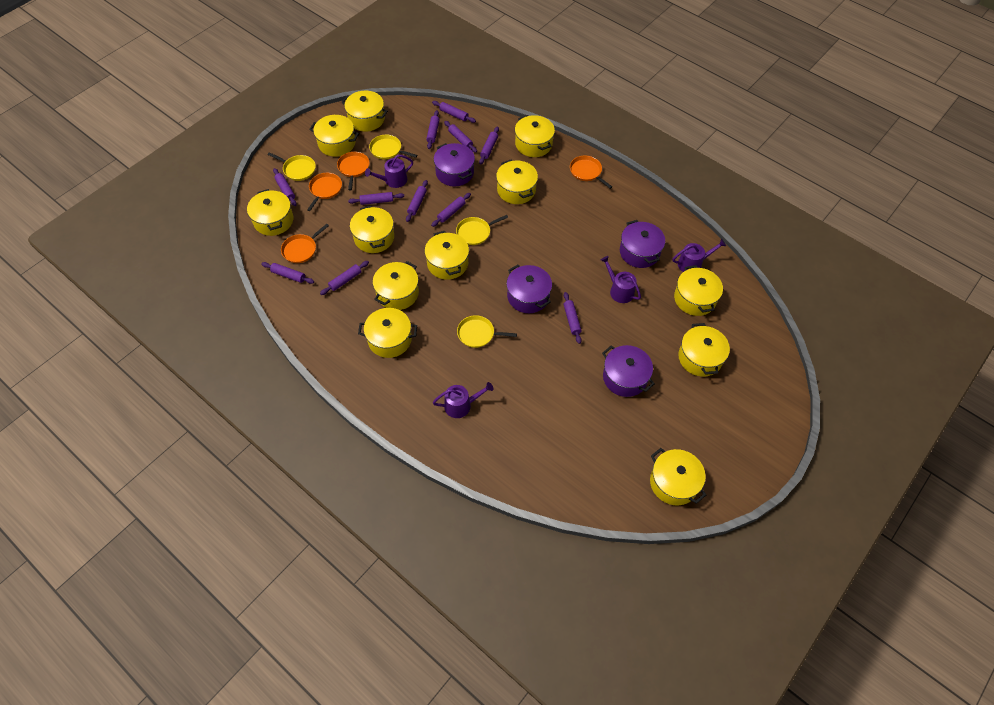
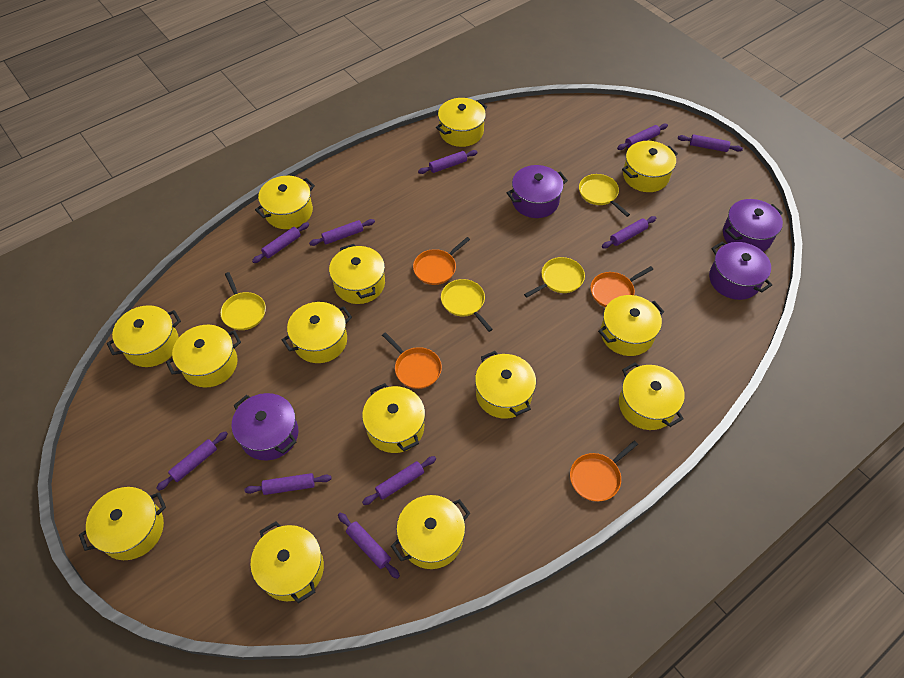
purple rolling pin: 11 -> 10
purple watering can: 4 -> 0
yellow pot: 12 -> 14

